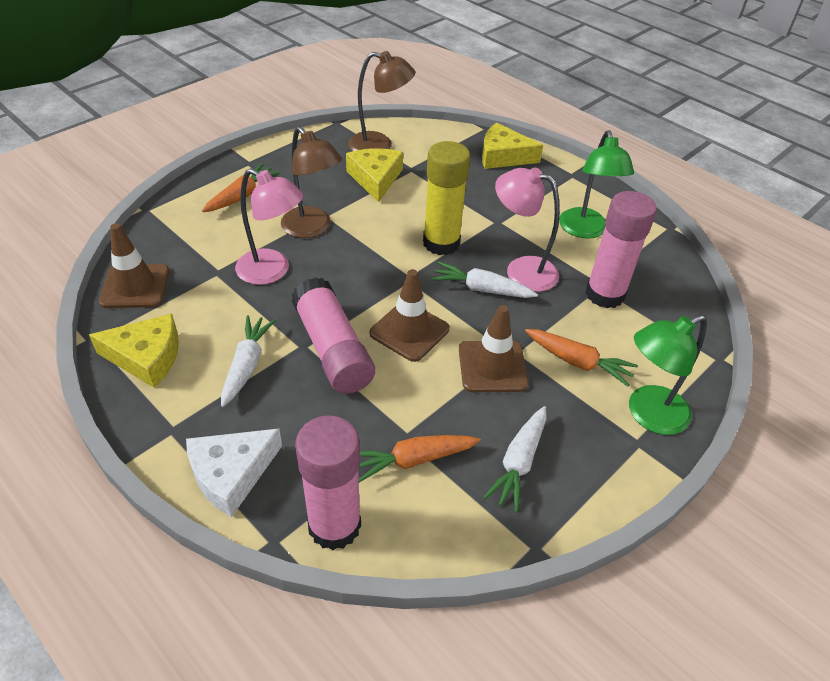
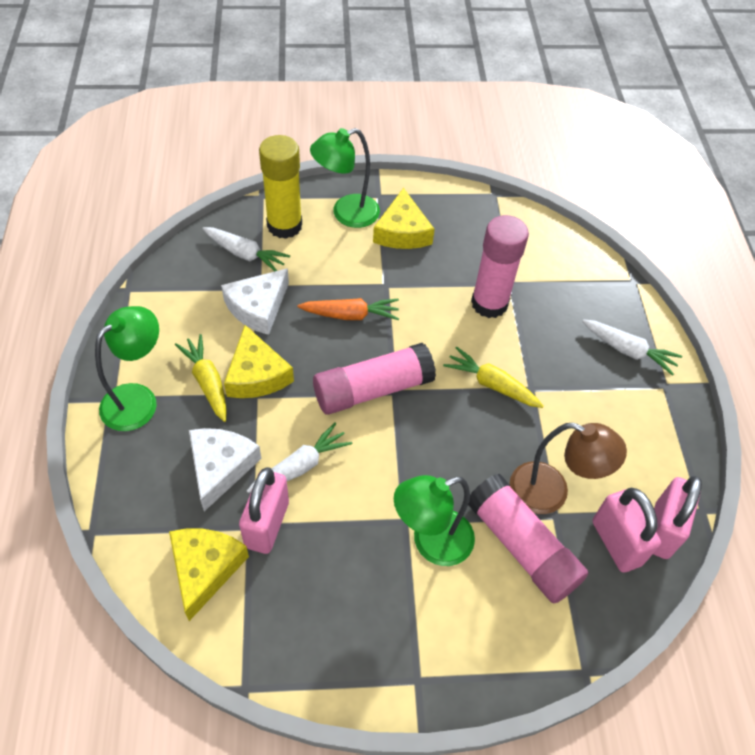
brown lamp: 2 -> 1
brown traffic cone: 3 -> 0
green lamp: 2 -> 3
orange carrot: 3 -> 1
pink lamp: 2 -> 0
pink padlock: 0 -> 3
white cheese: 1 -> 2
yellow carrot: 0 -> 2

